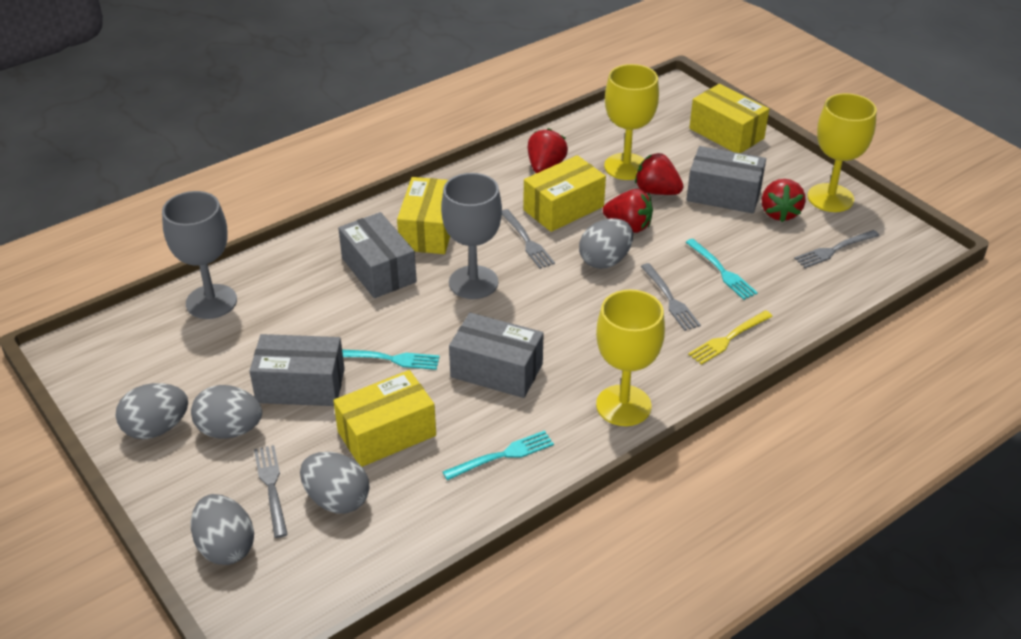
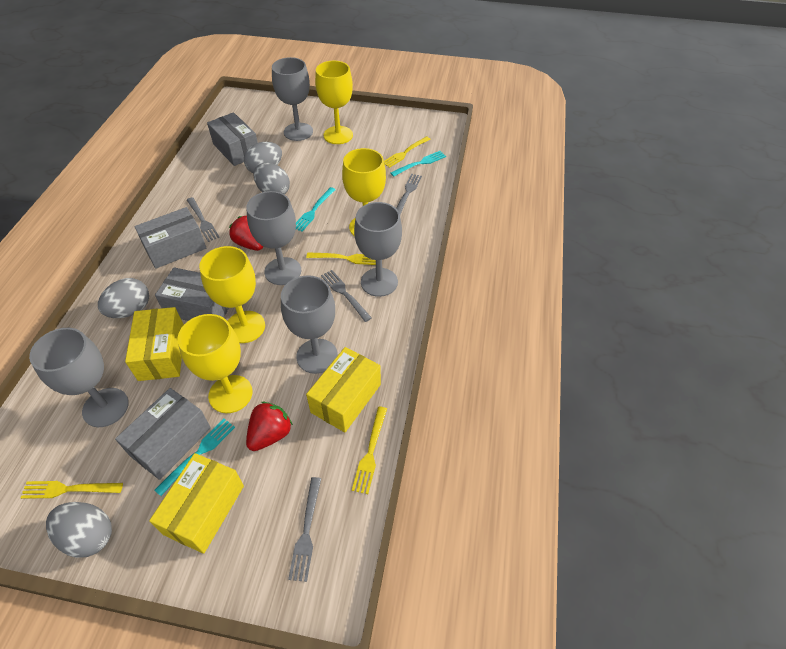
grey egg: 5 -> 4
grey goblet: 2 -> 5
red strawberry: 4 -> 2
yellow box: 4 -> 3
yellow fork: 1 -> 4
yellow goblet: 3 -> 4

